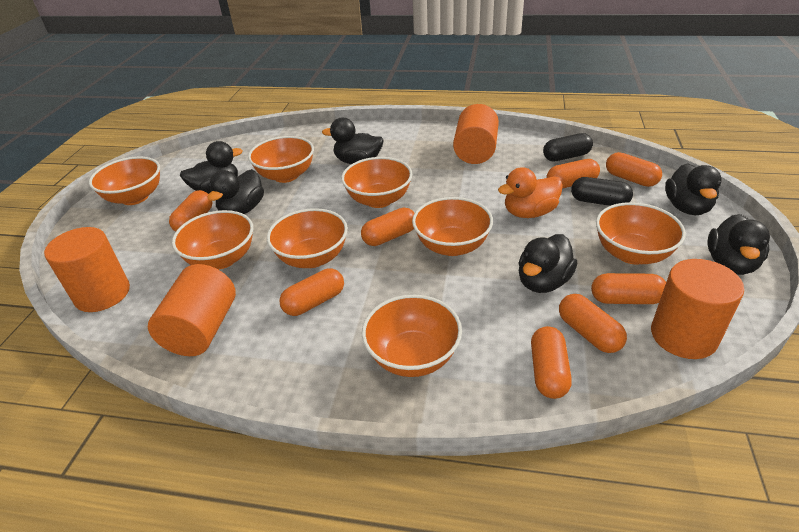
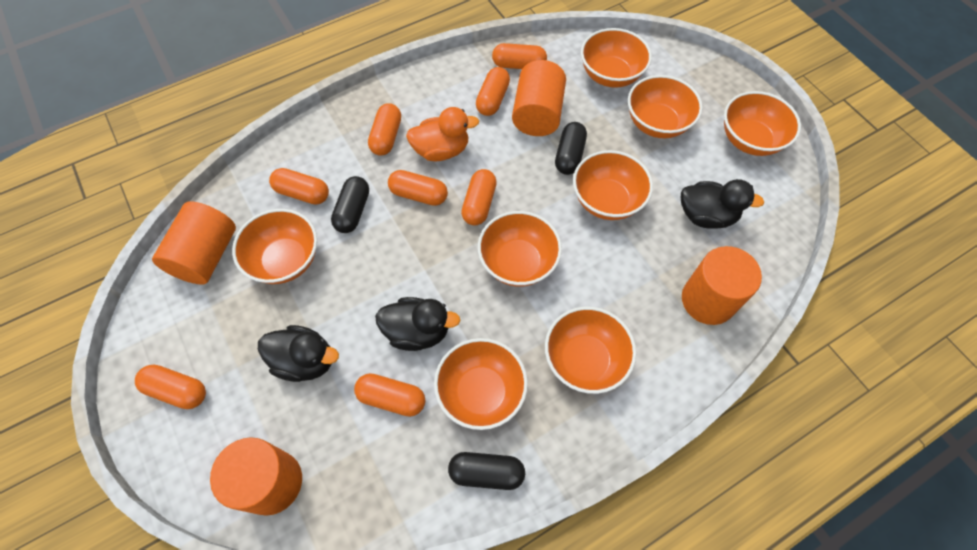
black capsule: 2 -> 3
black duck: 6 -> 3

